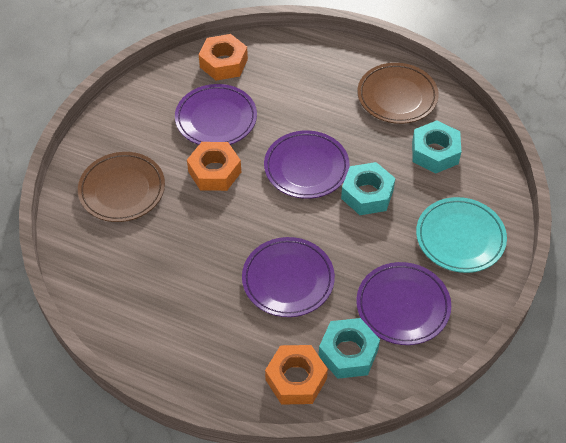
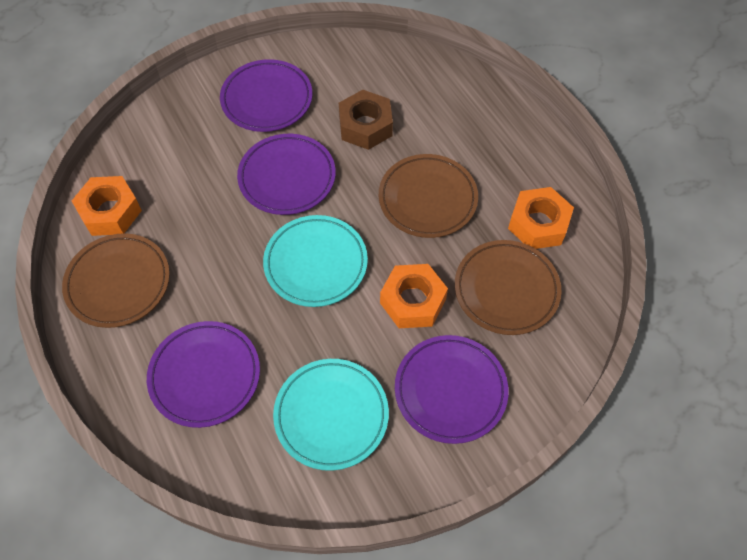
brown nut: 0 -> 1
brown plate: 2 -> 3
turquoise nut: 3 -> 0
turquoise plate: 1 -> 2

